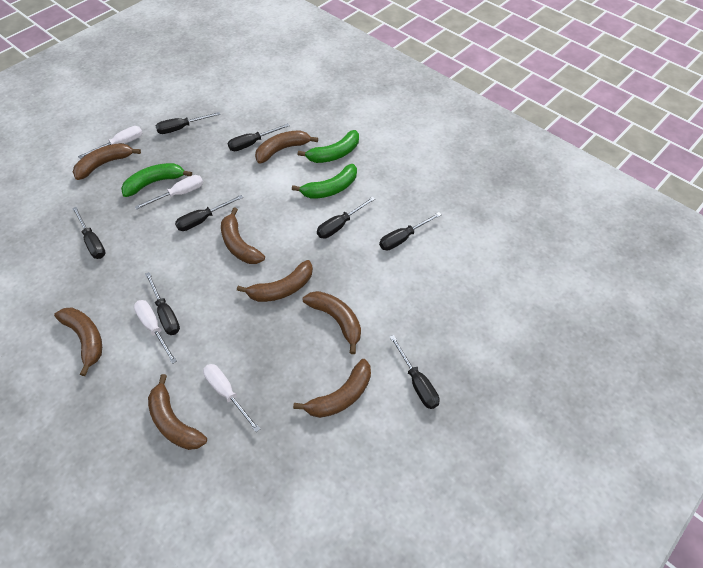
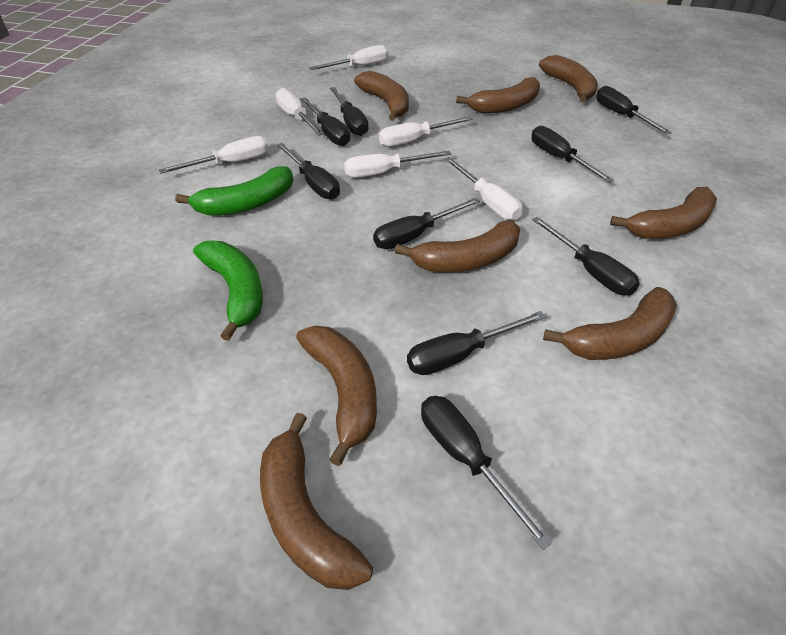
black screwdriver: 8 -> 9
green banana: 3 -> 2
white screwdriver: 4 -> 6

